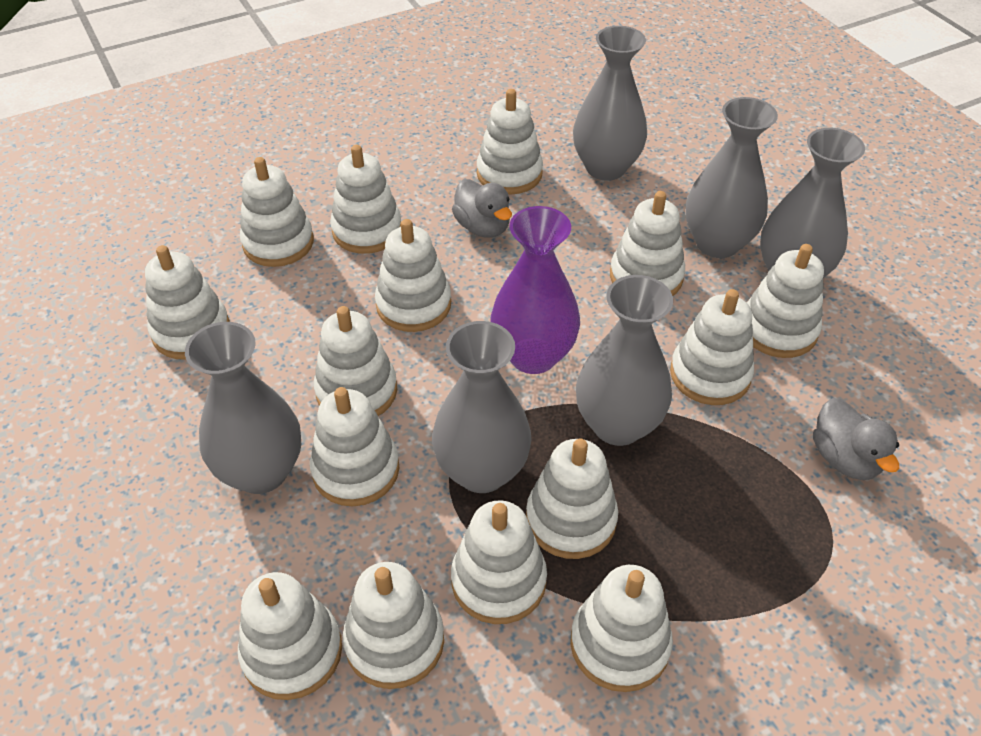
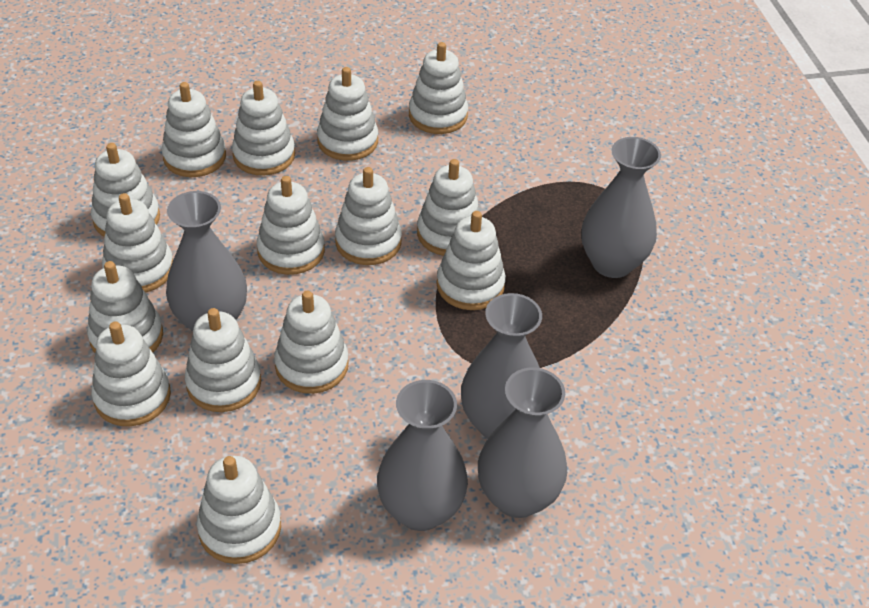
grey duck: 2 -> 0
grey vase: 6 -> 5
purple vase: 1 -> 0

